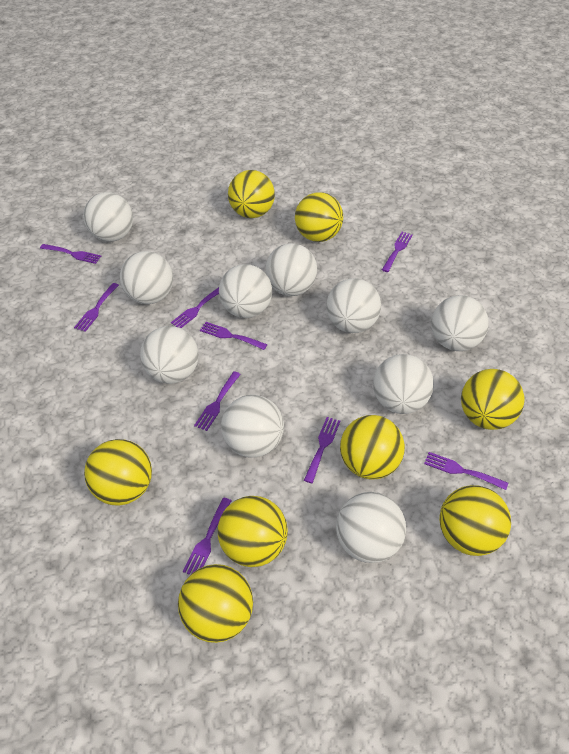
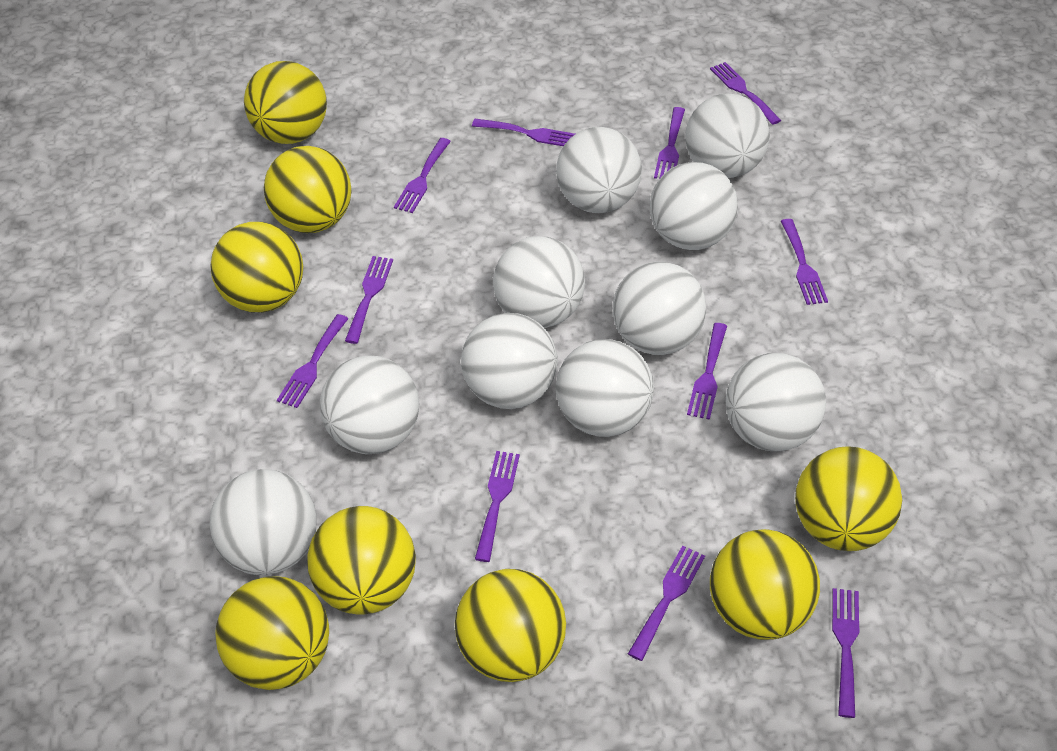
purple fork: 9 -> 11

